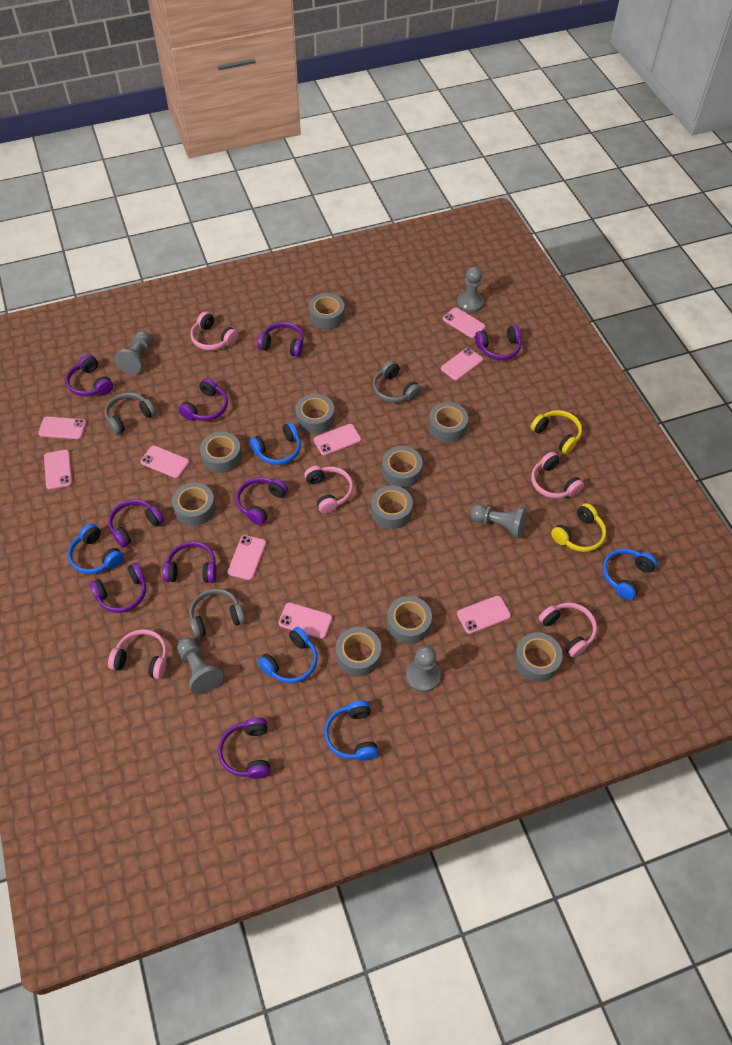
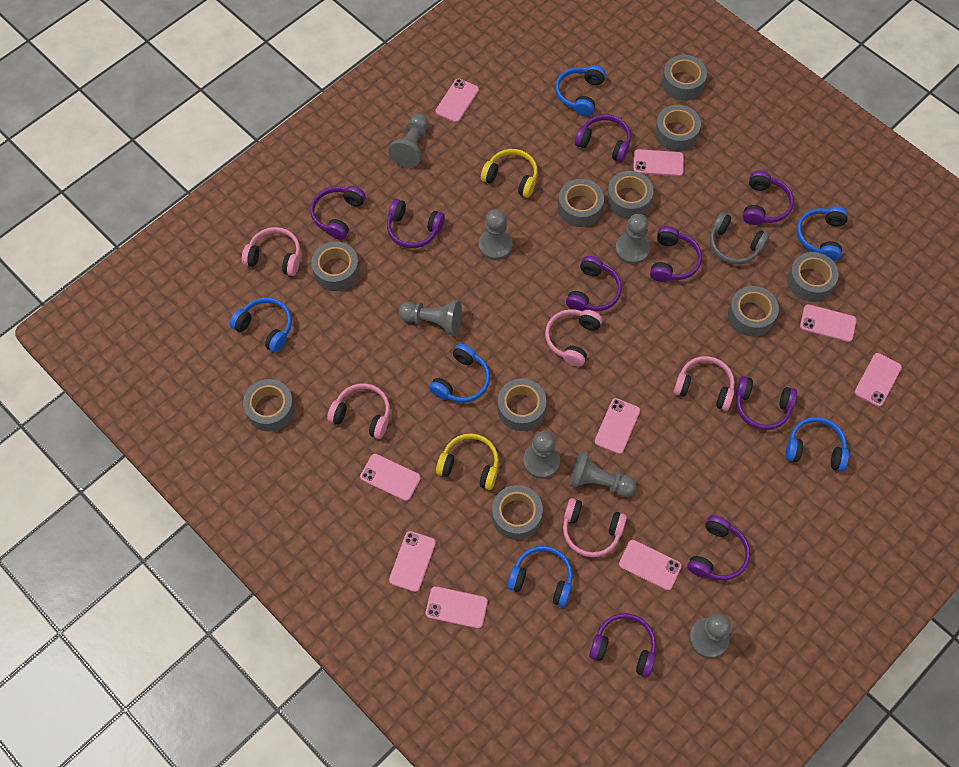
blue headphones: 5 -> 6
grey headphones: 3 -> 1
grey pawn: 5 -> 7

